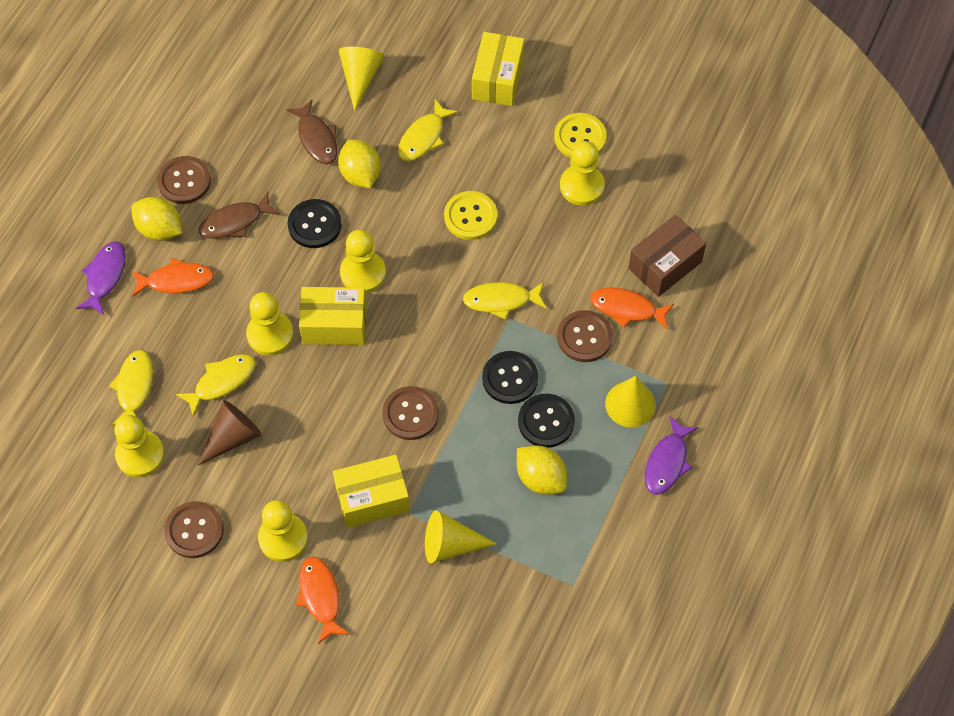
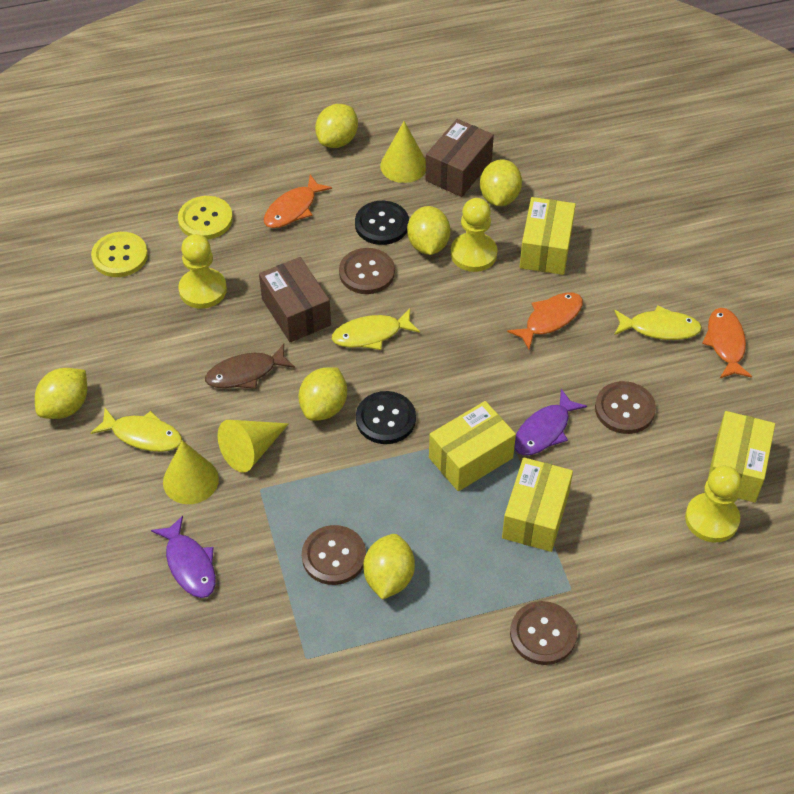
black button: 3 -> 2
brown box: 1 -> 2
brown cone: 1 -> 0
brown fish: 2 -> 1
yellow box: 3 -> 4
yellow fish: 4 -> 3
yellow lemon: 3 -> 6
yellow pawn: 5 -> 3

